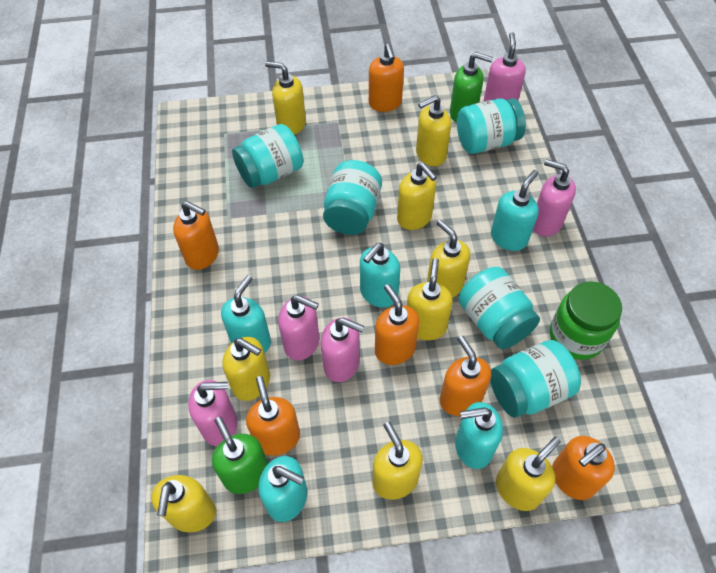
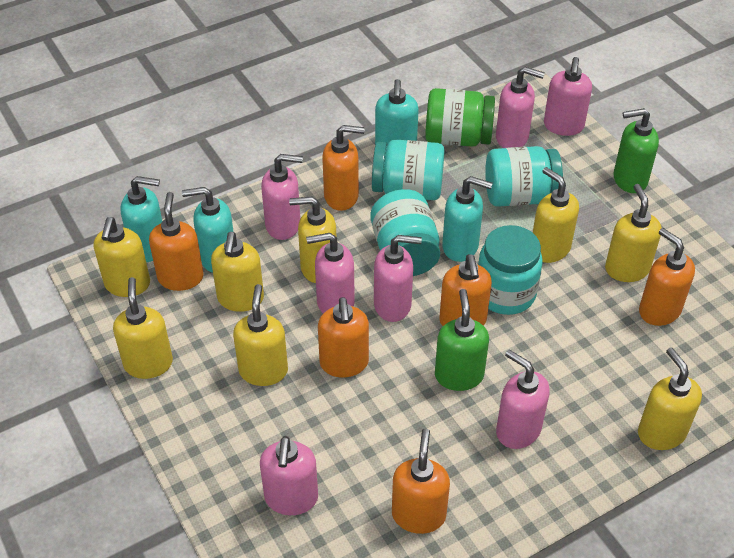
pink soap dispenser: 5 -> 7
turquoise jar: 5 -> 4
turquoise soap dispenser: 5 -> 4
yellow soap dispenser: 9 -> 8

